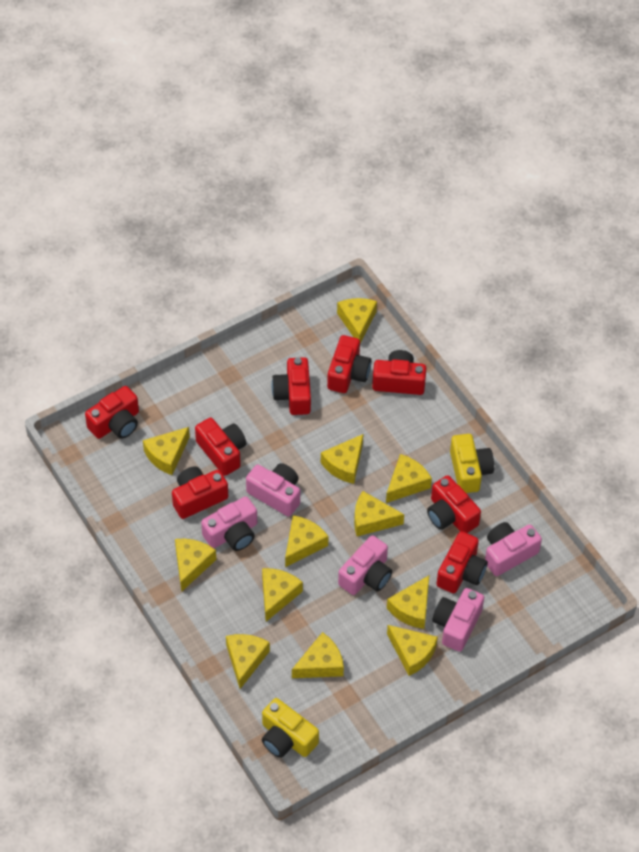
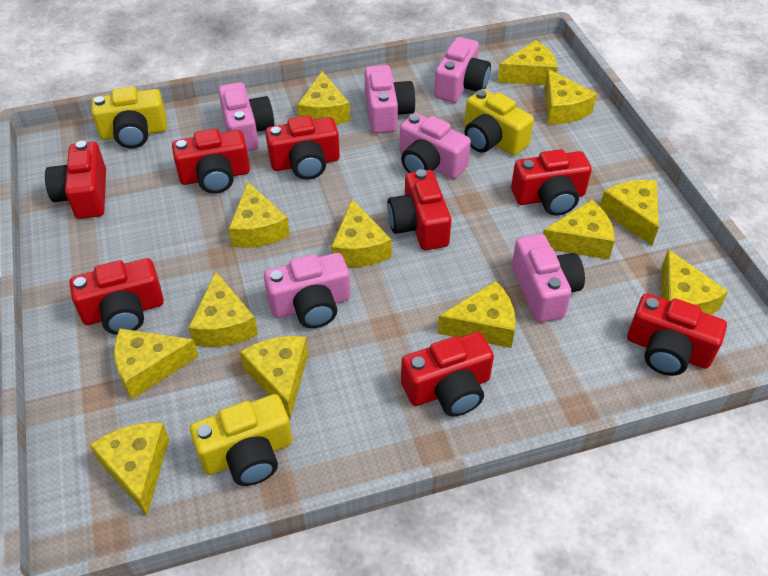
pink camera: 5 -> 6
yellow camera: 2 -> 3
yellow cheese: 12 -> 13

